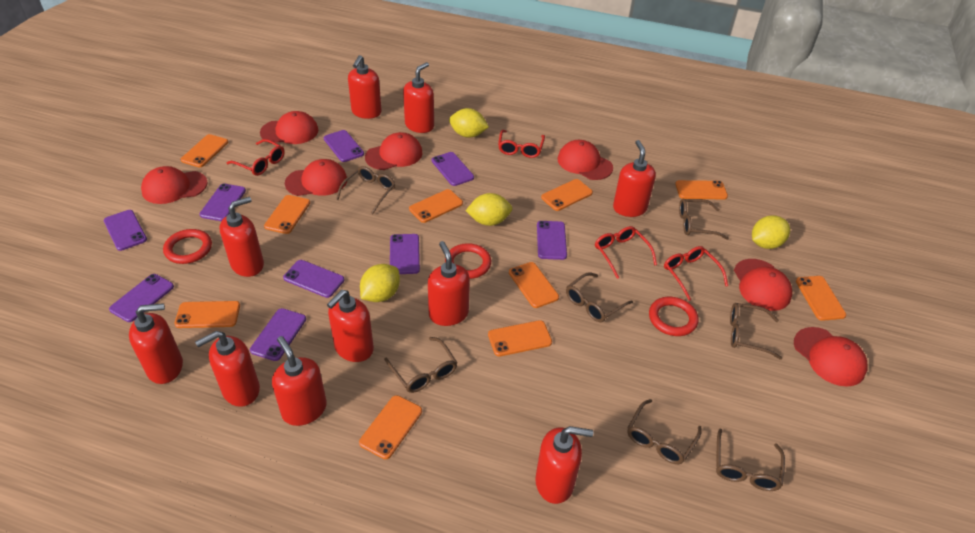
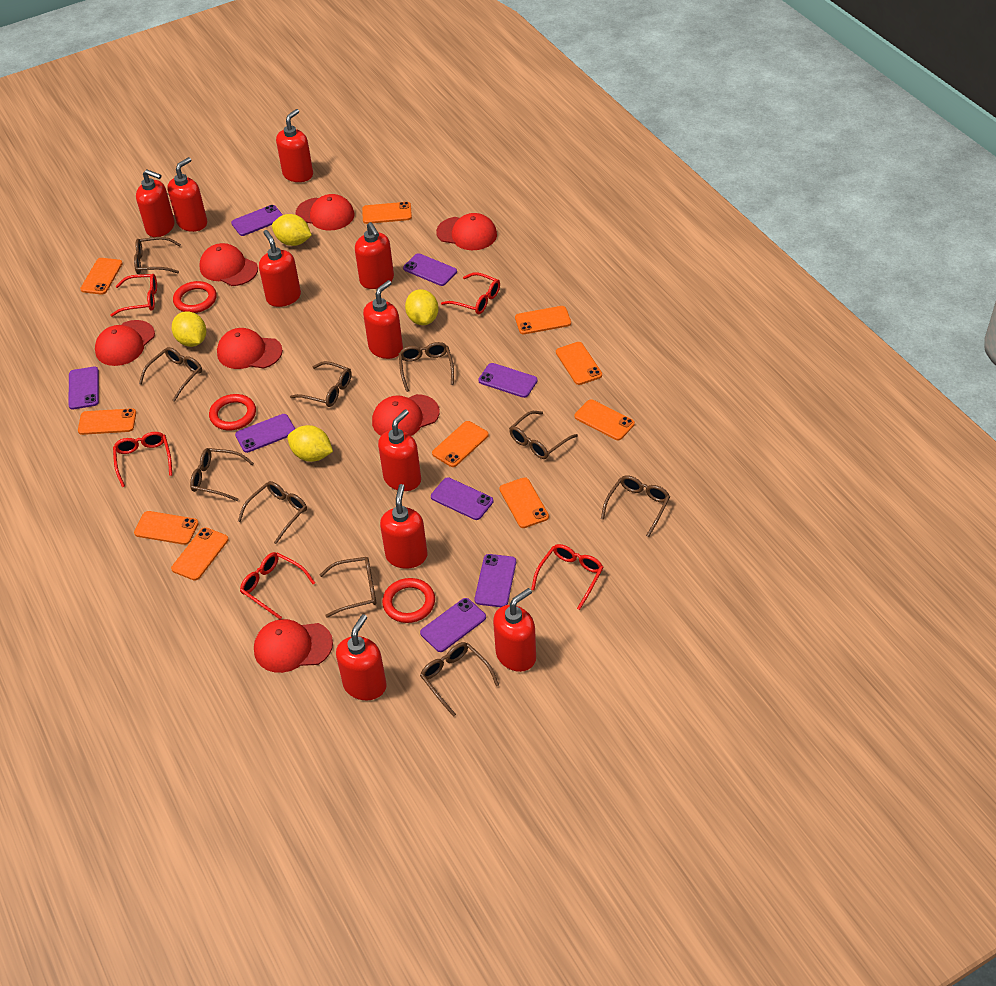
brown glasses: 7 -> 10
purple phone: 9 -> 8
red glasses: 4 -> 5

